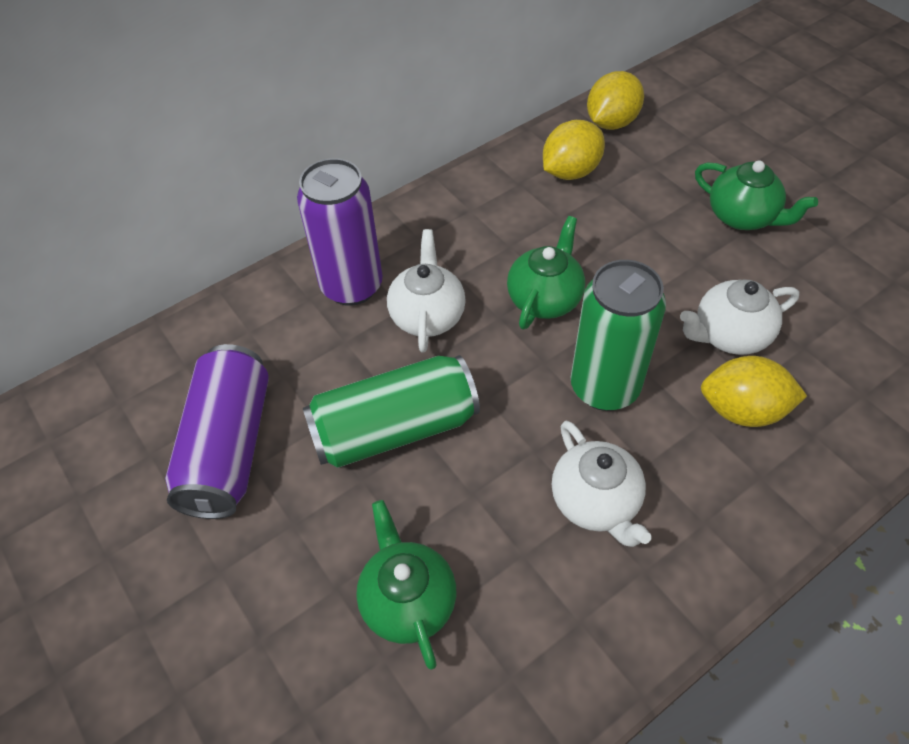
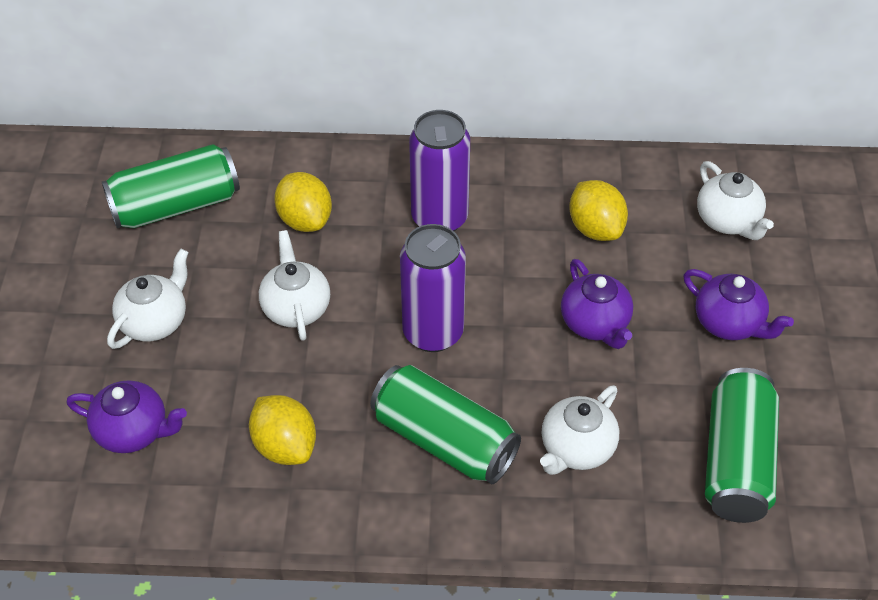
green can: 2 -> 3
green teapot: 3 -> 0
purple teapot: 0 -> 3
white teapot: 3 -> 4

